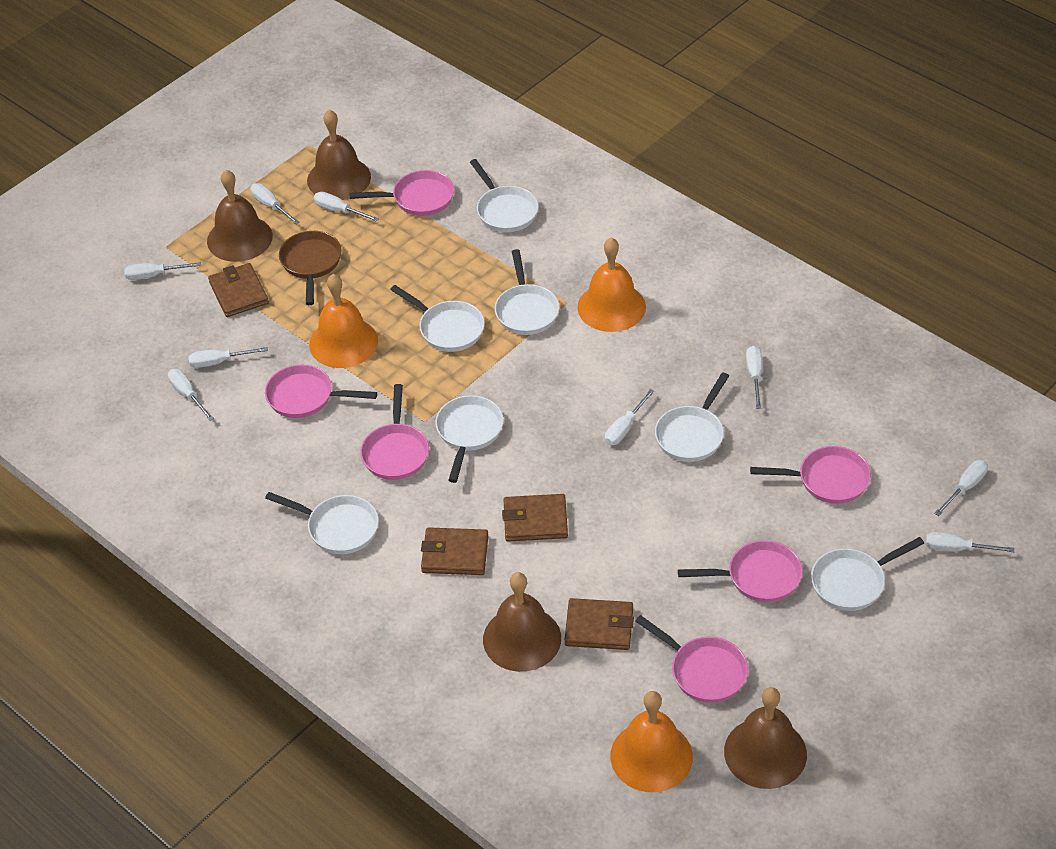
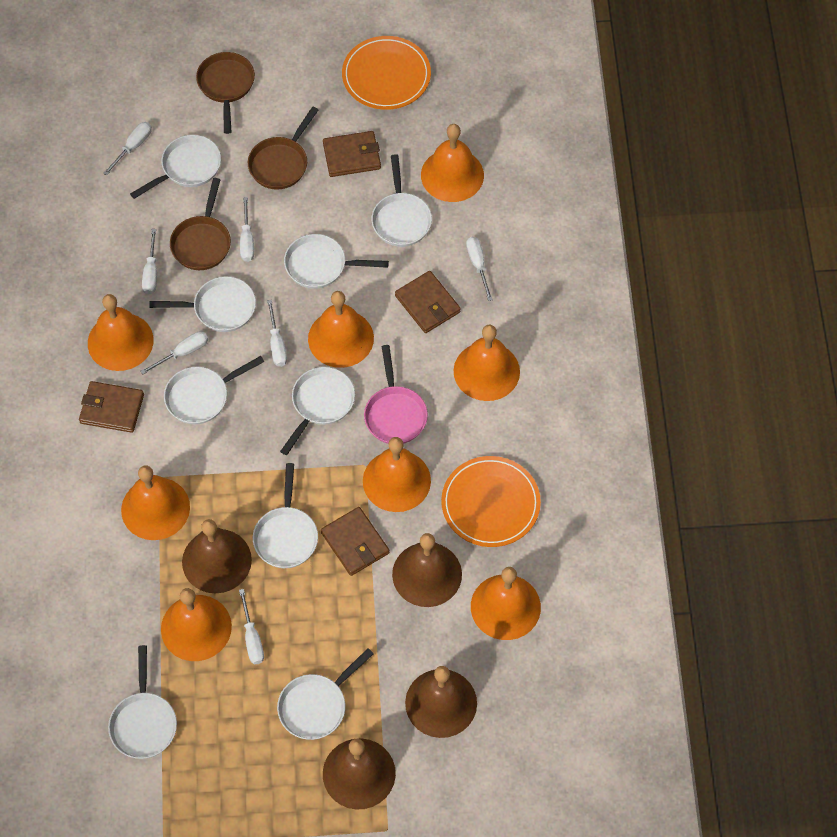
brown pan: 1 -> 3
orange bell: 3 -> 8
orange plate: 0 -> 2
pink pan: 6 -> 1
white pan: 7 -> 9
white screwdriver: 9 -> 7

